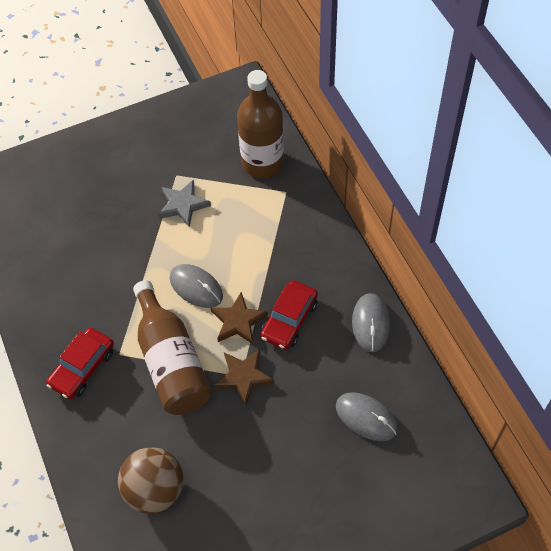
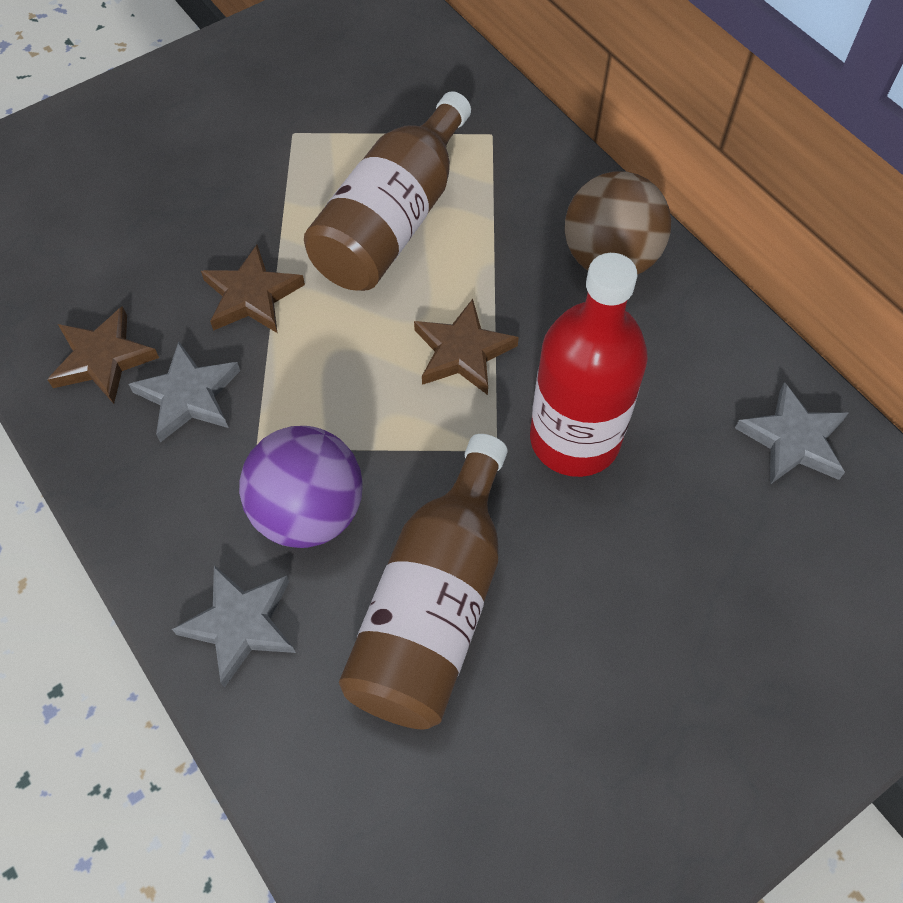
brown star: 2 -> 3
grey mouse: 3 -> 0
grey star: 1 -> 3
purple ball: 0 -> 1
red bottle: 0 -> 1
red car: 2 -> 0

